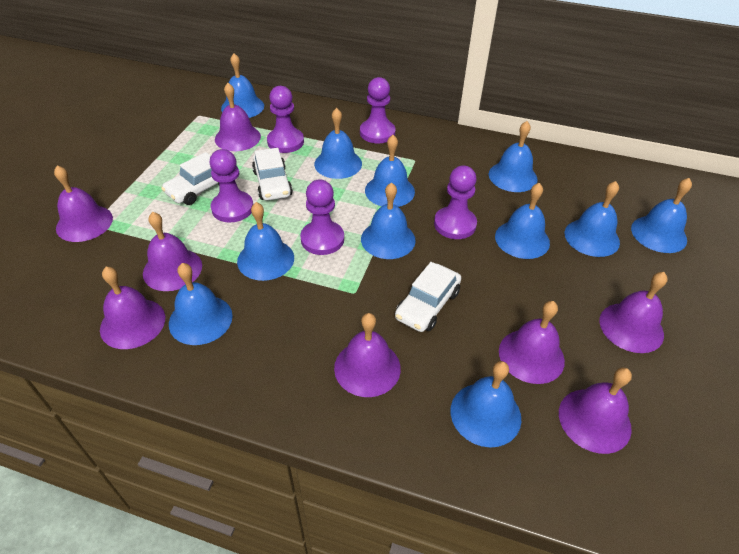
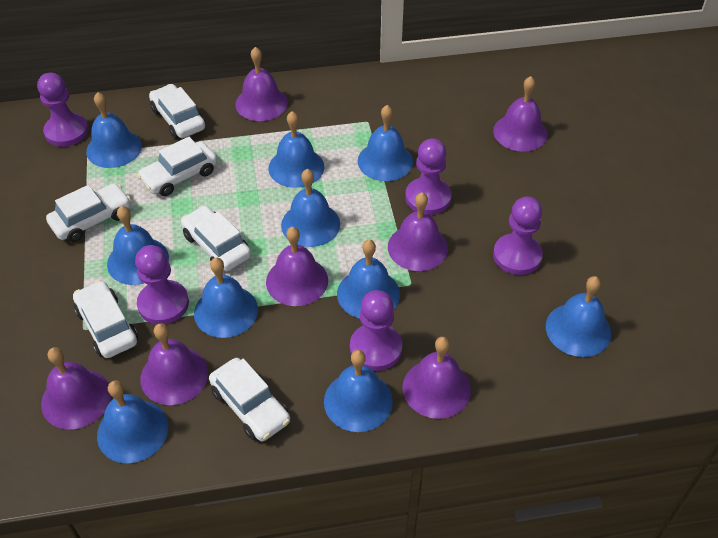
blue bell: 11 -> 10
purple bell: 8 -> 7
white car: 3 -> 6

